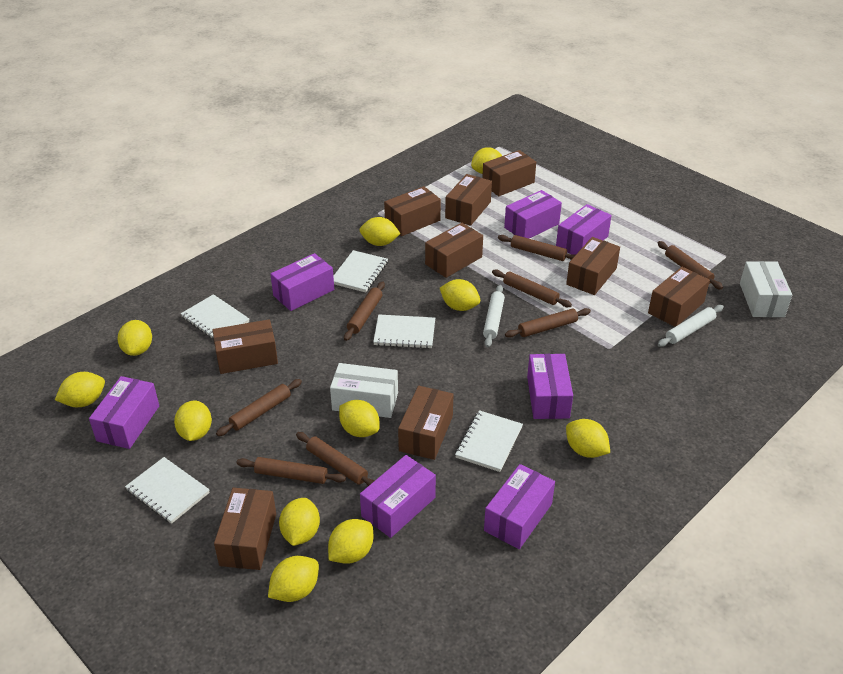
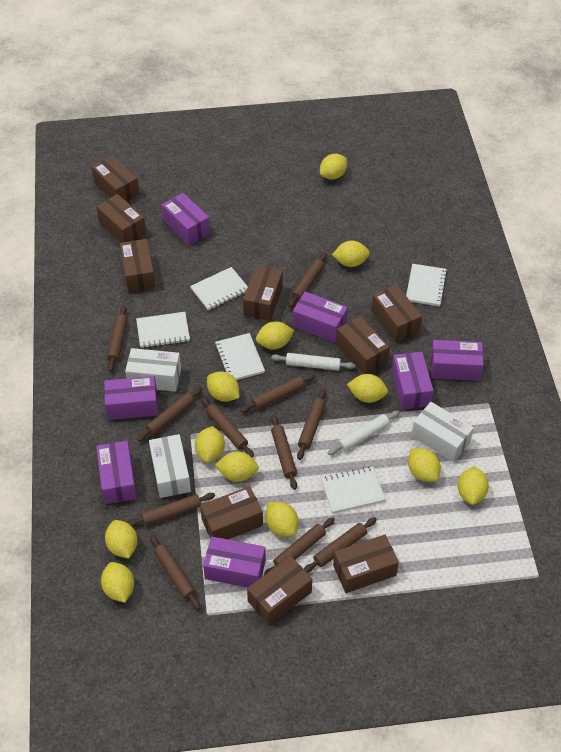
brown rolling pin: 8 -> 11
white box: 2 -> 3
yellow lemon: 11 -> 12

